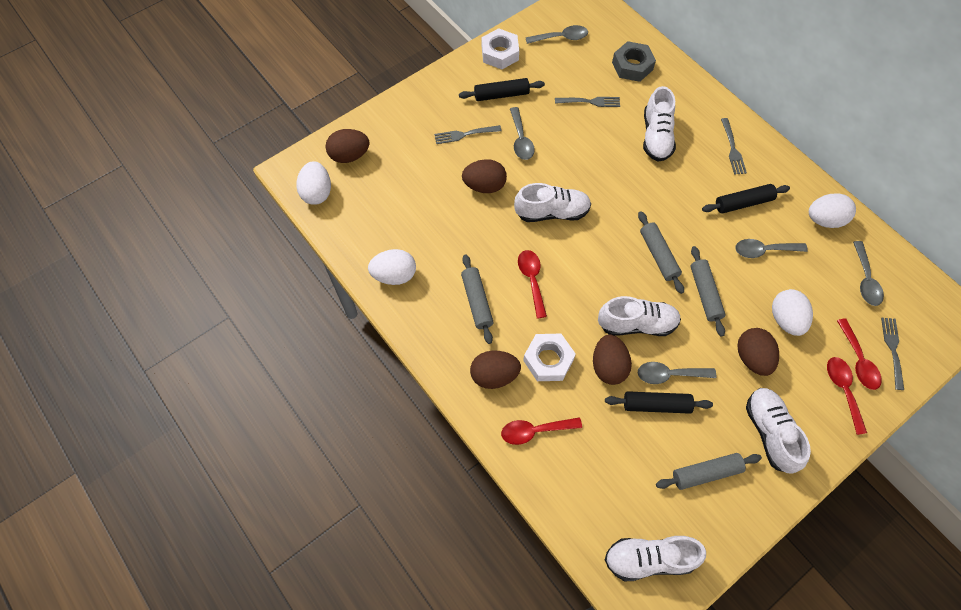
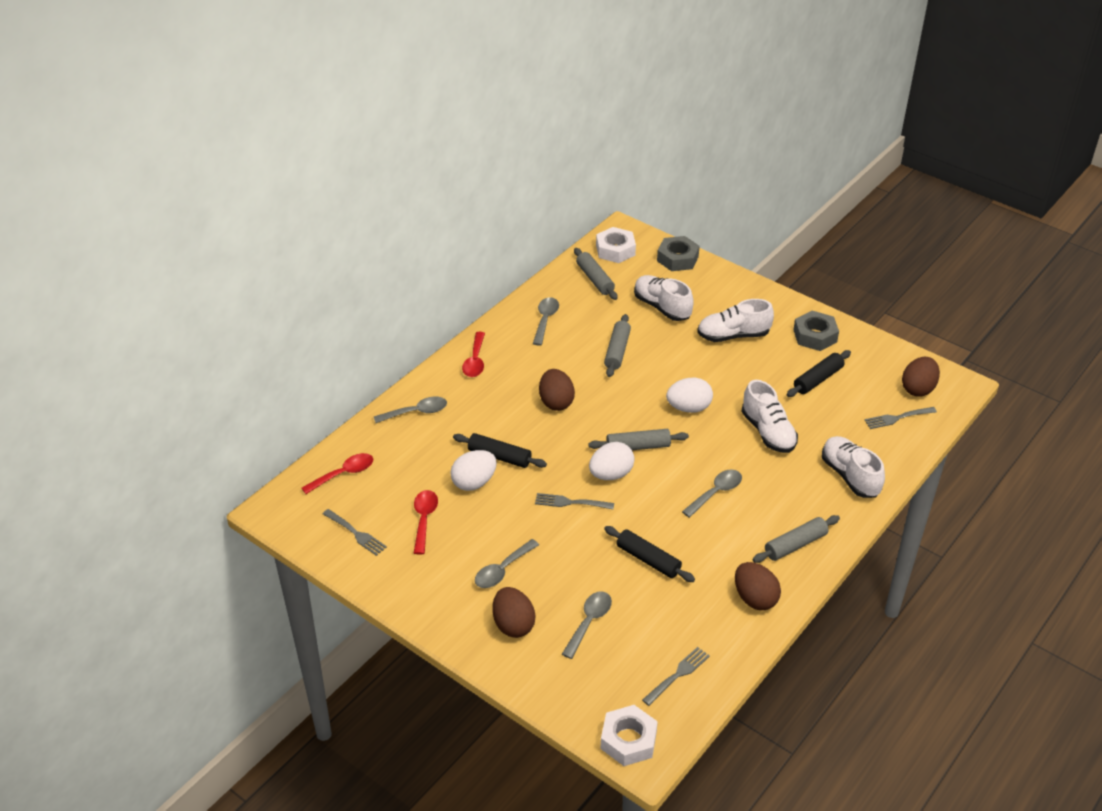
brown egg: 5 -> 4
grey nut: 1 -> 2
red spoon: 4 -> 3
white egg: 4 -> 3
white shoe: 5 -> 4

